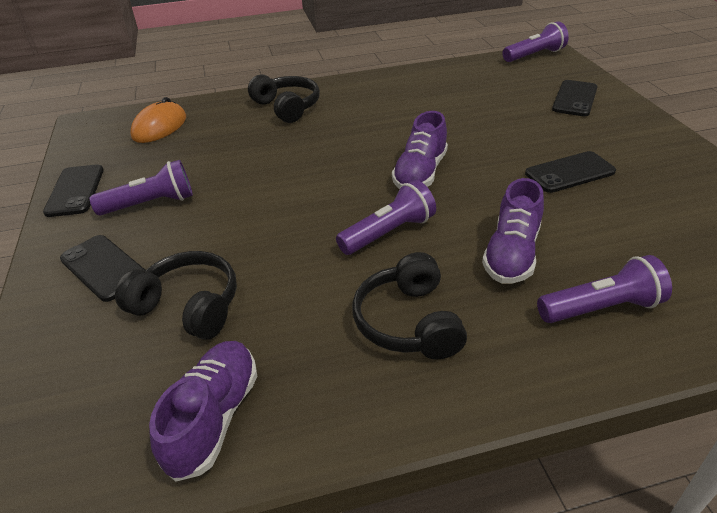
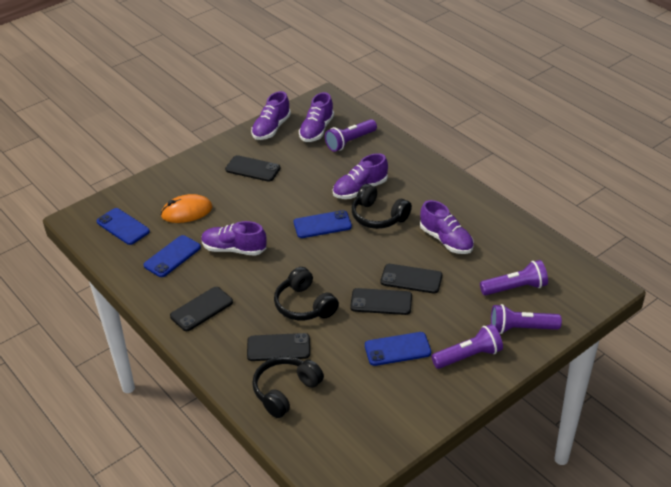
black phone: 4 -> 5
blue phone: 0 -> 4
purple shoe: 3 -> 5

